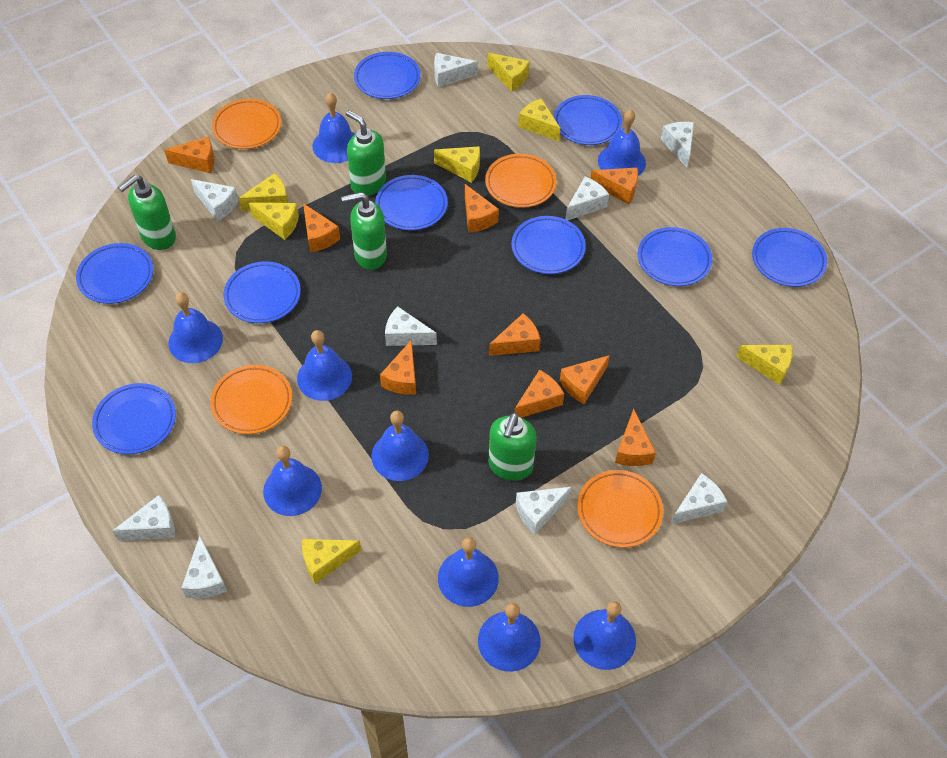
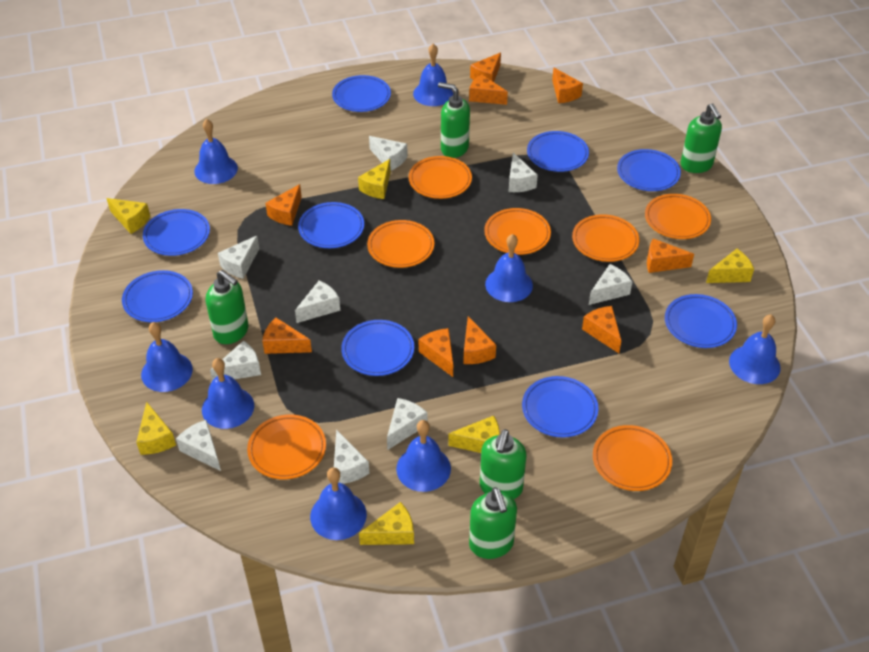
blue bell: 9 -> 8
green soap dispenser: 4 -> 5
orange plate: 4 -> 7
yellow cheese: 7 -> 6

